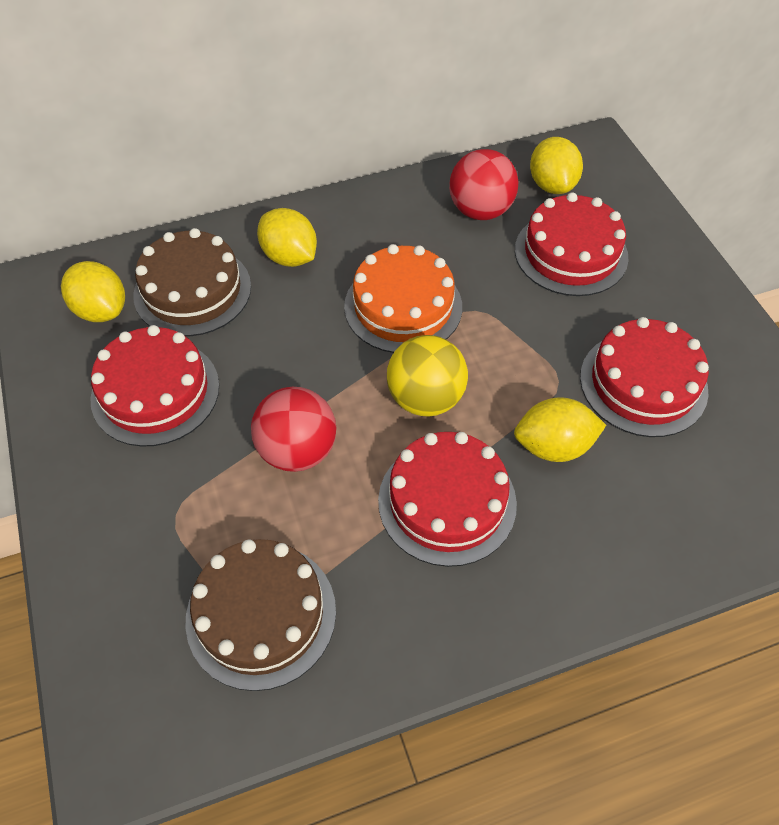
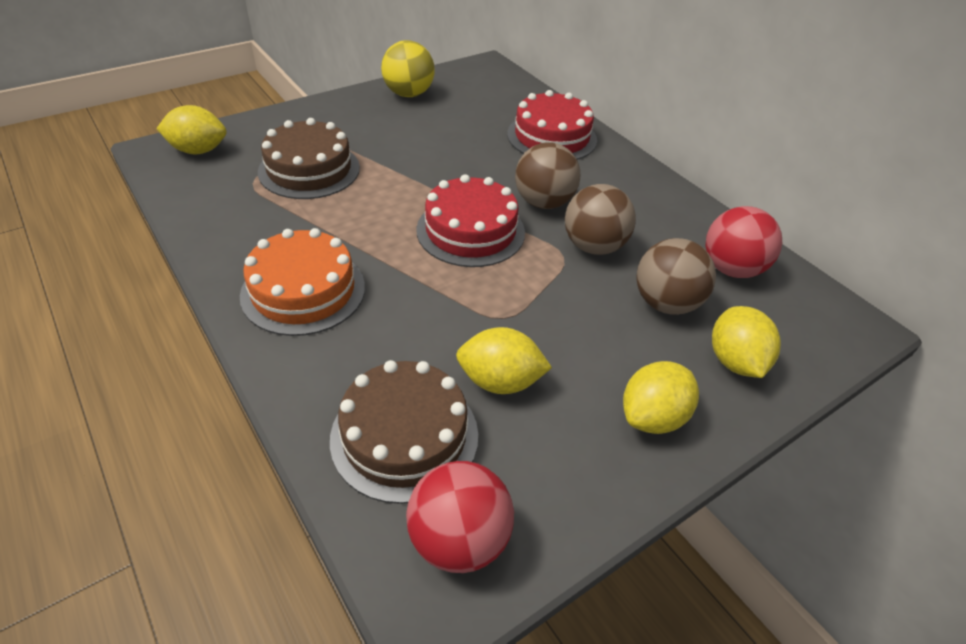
brown ball: 0 -> 3
red cake: 4 -> 2

